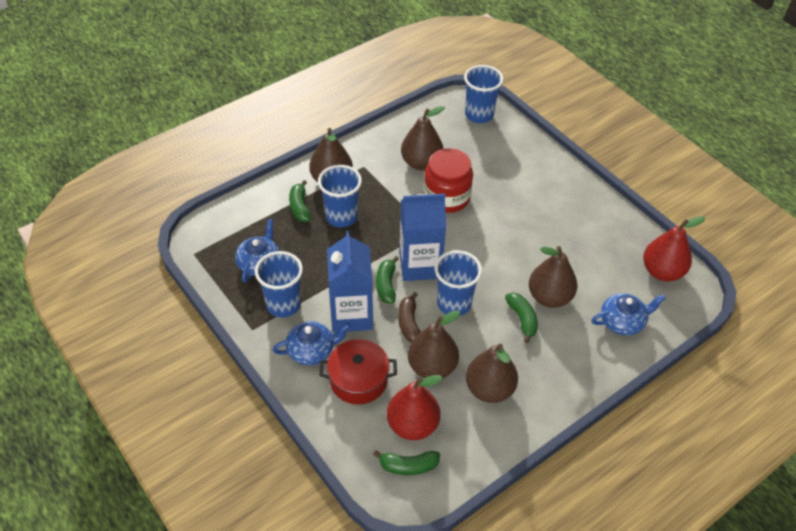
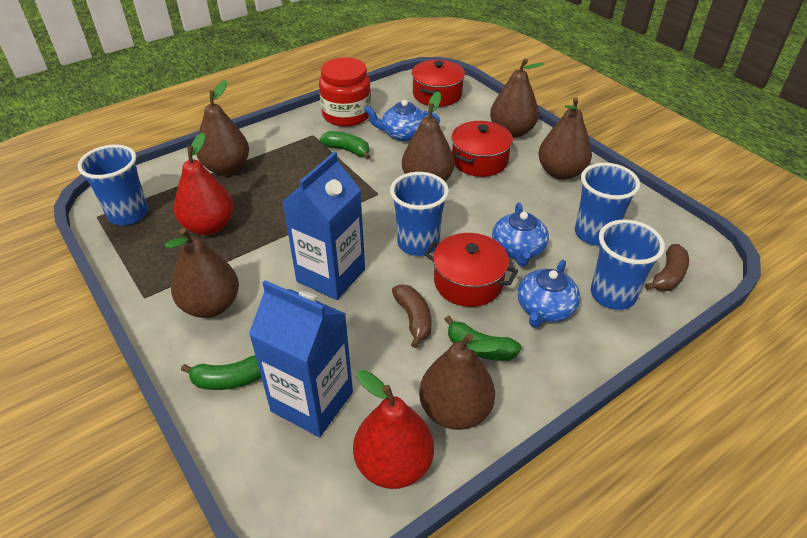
brown banana: 1 -> 2
brown pear: 5 -> 6
green banana: 4 -> 3
red pot: 1 -> 3

